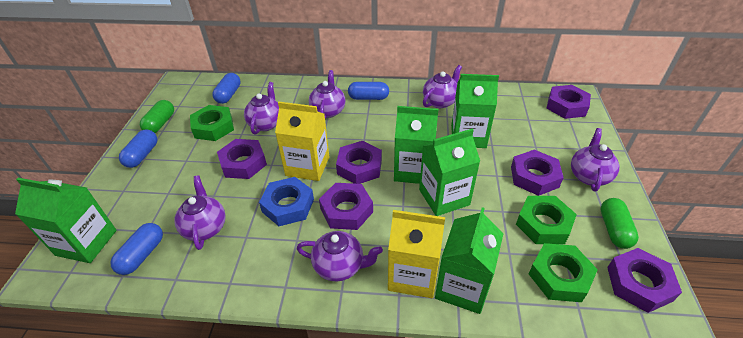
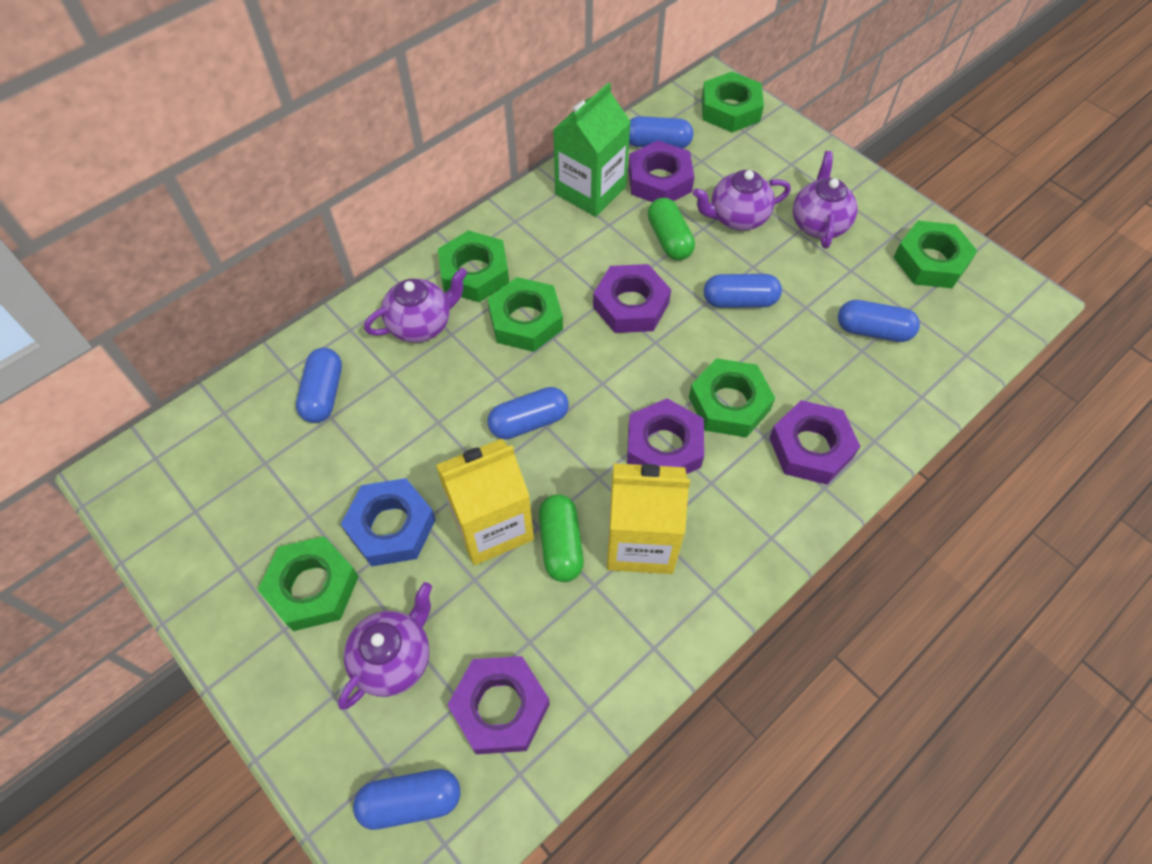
blue capsule: 4 -> 6
green carton: 5 -> 1
green nut: 3 -> 6
purple nut: 6 -> 5
purple teapot: 6 -> 4

